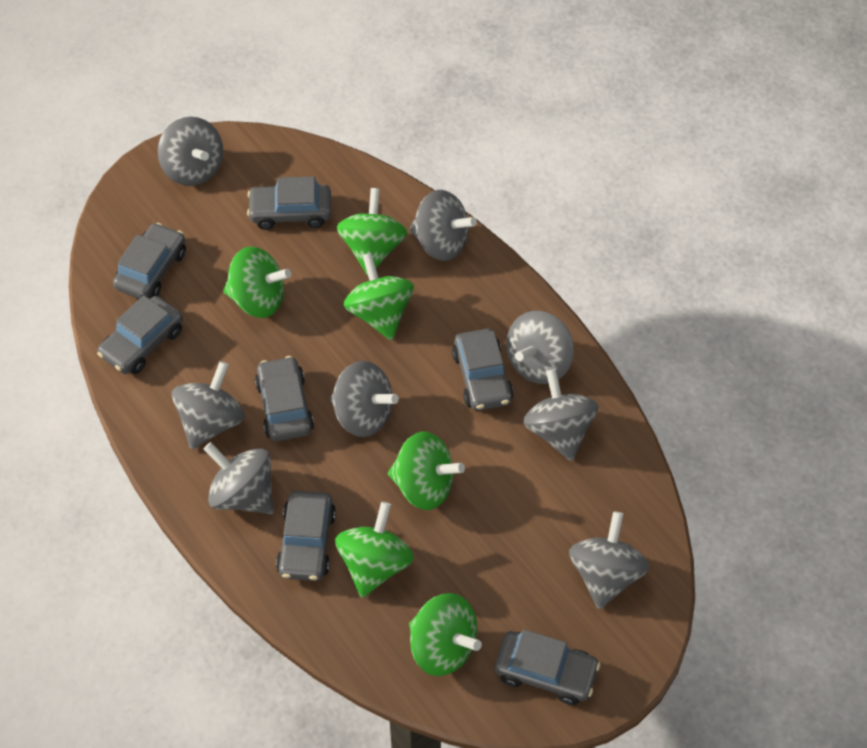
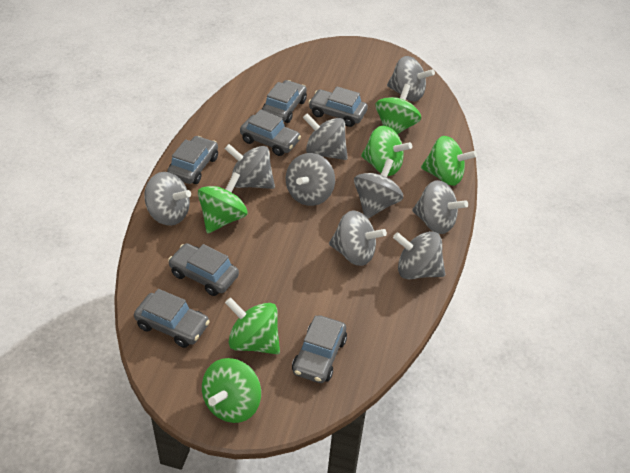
grey spinning top: 8 -> 9

